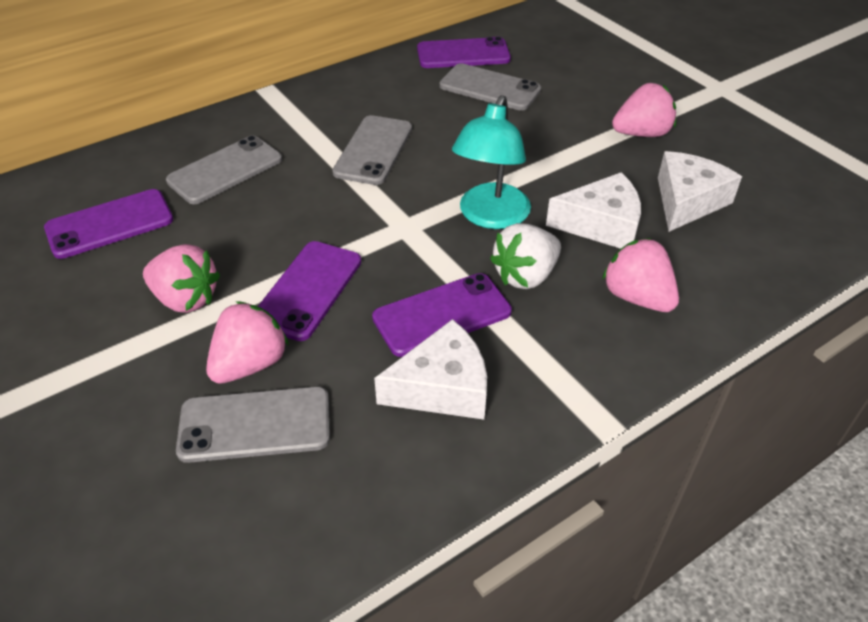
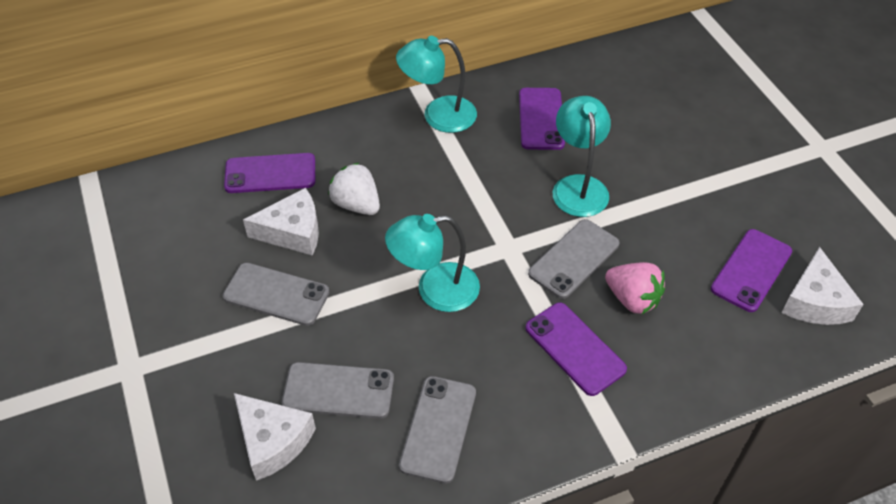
pink strawberry: 4 -> 1
turquoise lamp: 1 -> 3

